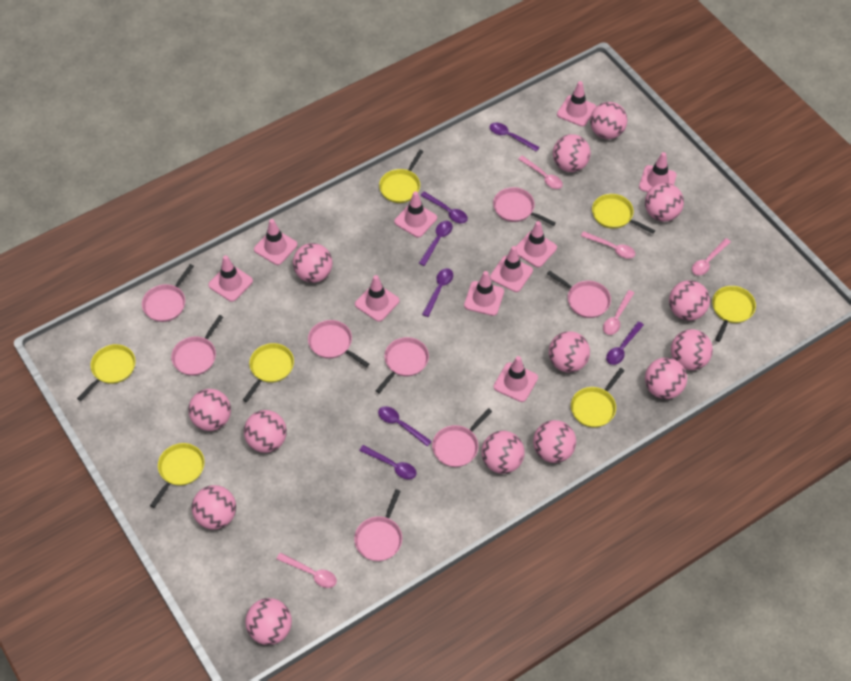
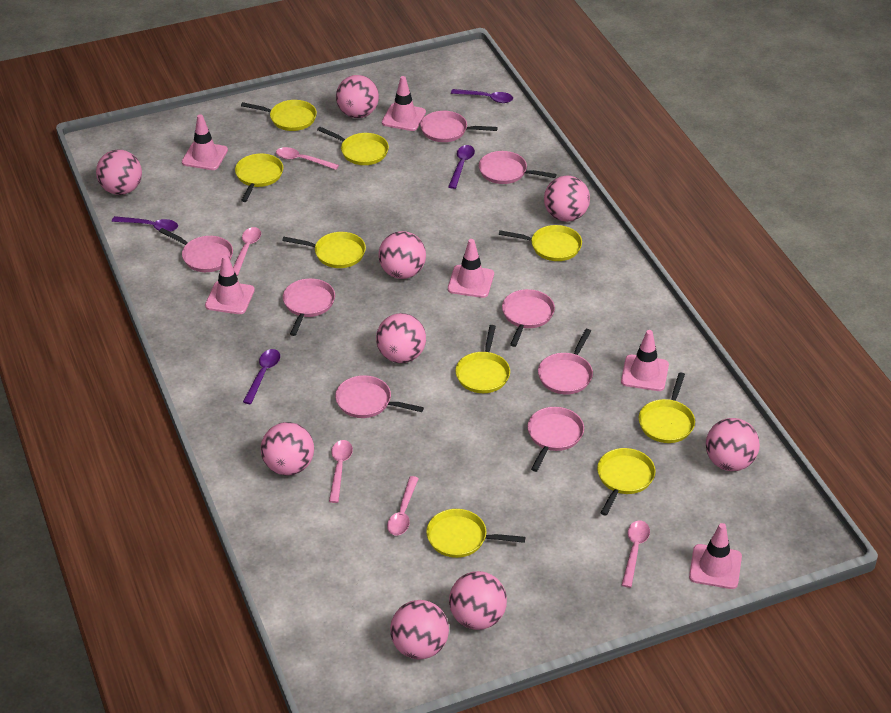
pink ball: 14 -> 9
pink traffic cone: 10 -> 6
purple spoon: 7 -> 4
yellow pan: 7 -> 9

